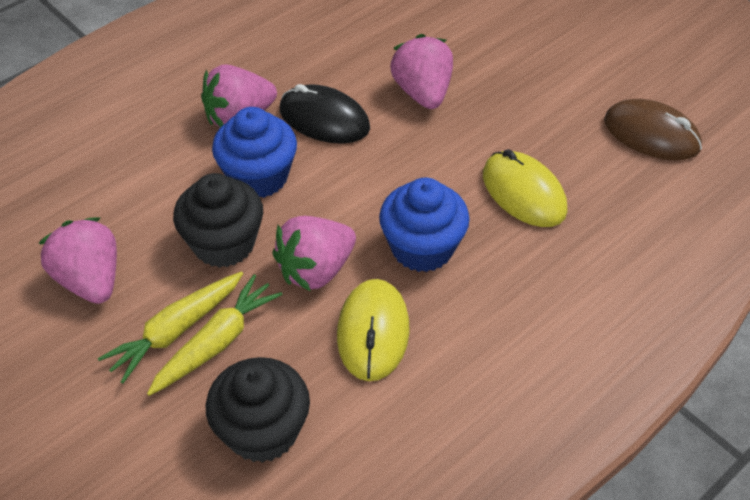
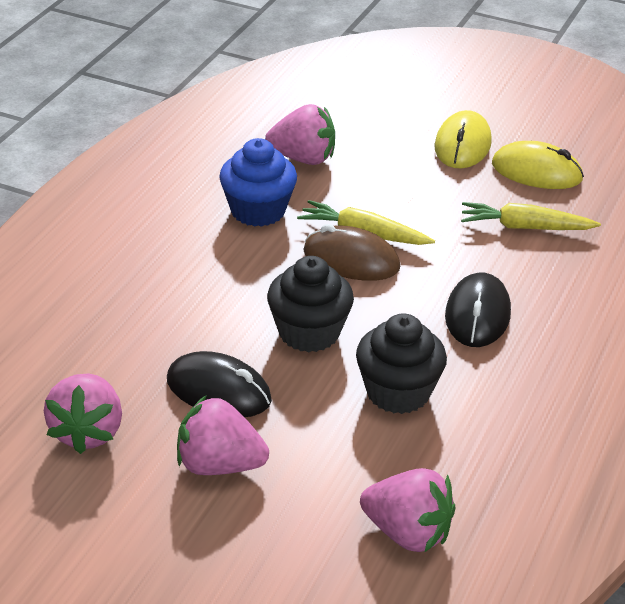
black mouse: 1 -> 2
blue cupcake: 2 -> 1

